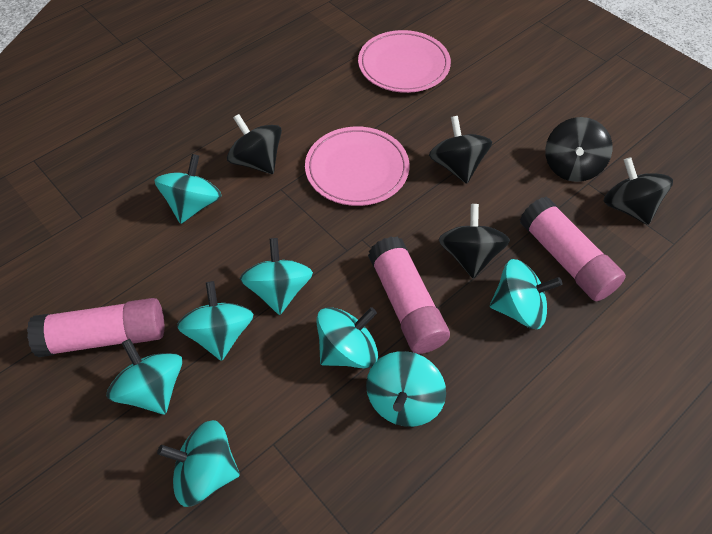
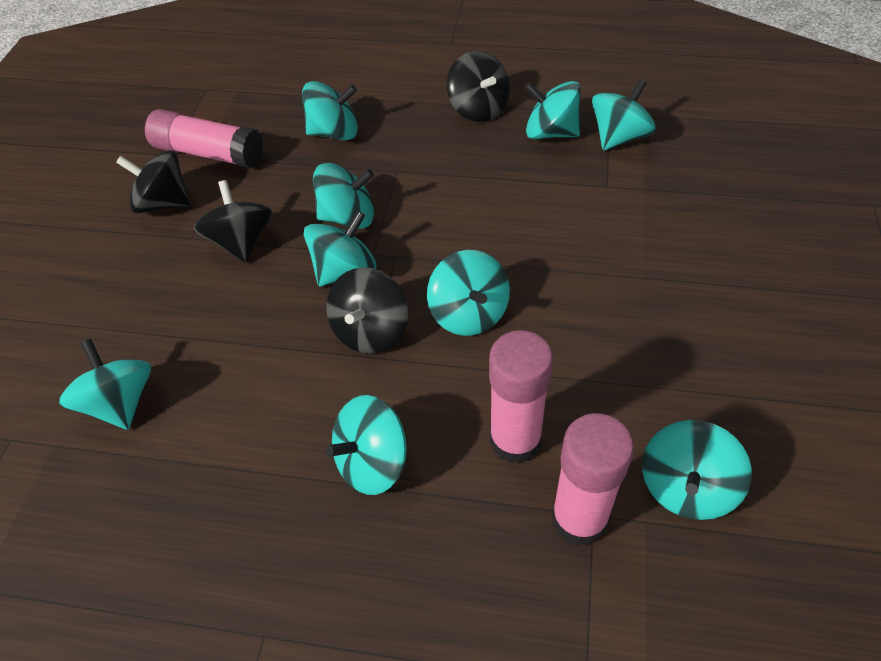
black spinning top: 5 -> 4
pink plate: 2 -> 0
turquoise spinning top: 8 -> 9

